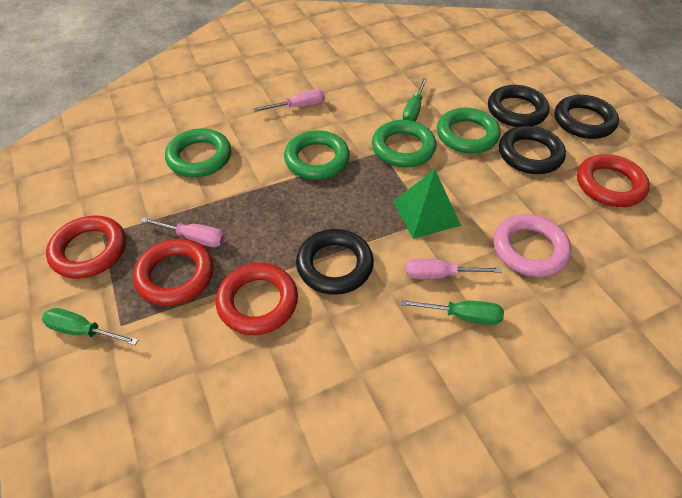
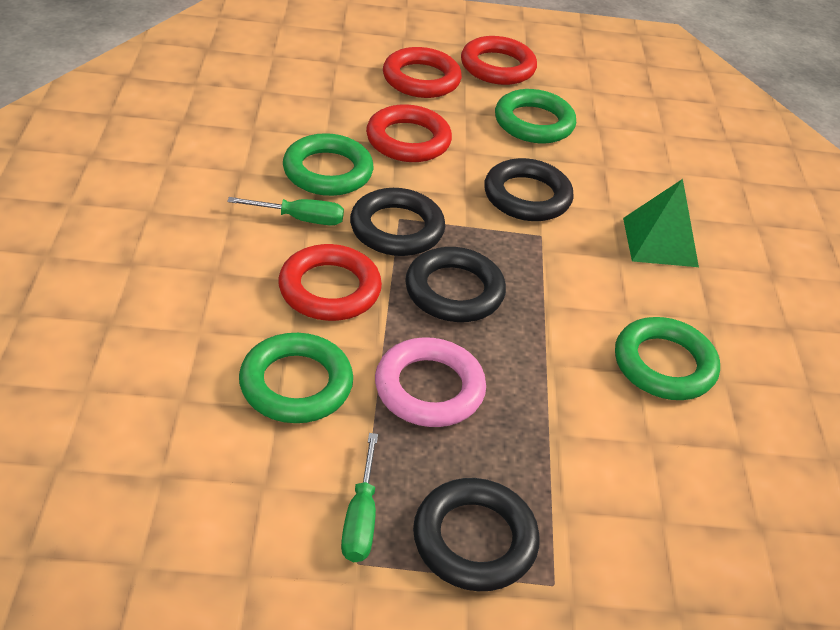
green screwdriver: 3 -> 2
pink screwdriver: 3 -> 0

